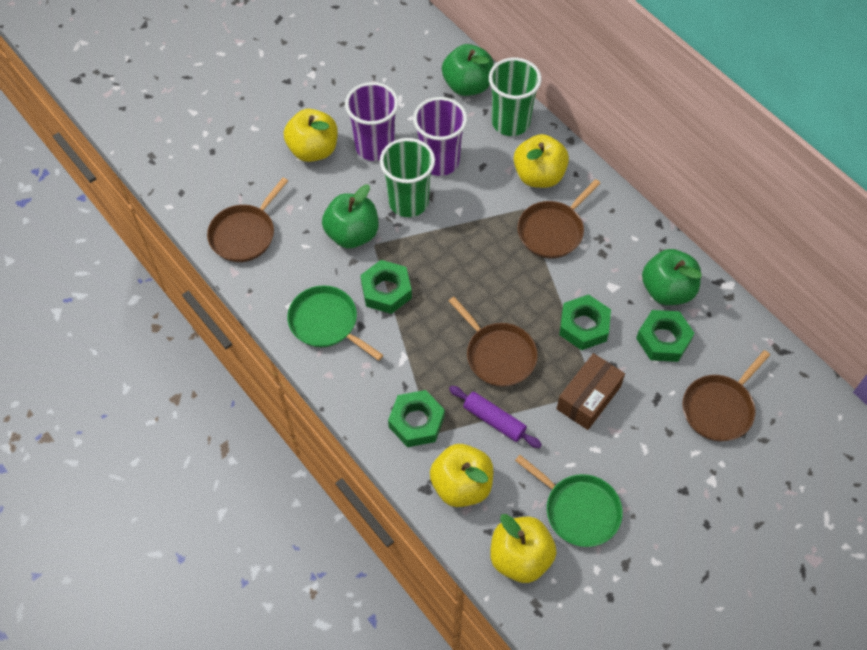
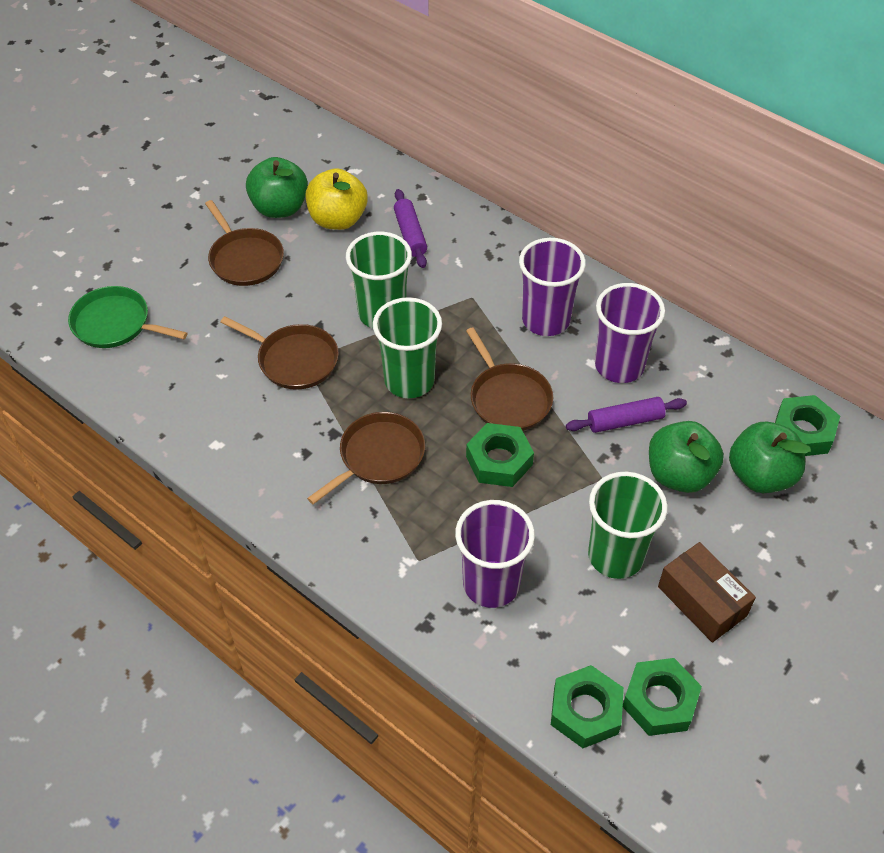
green cup: 2 -> 3
green pan: 2 -> 1
purple cup: 2 -> 3
purple rolling pin: 1 -> 2
yellow apple: 4 -> 1

